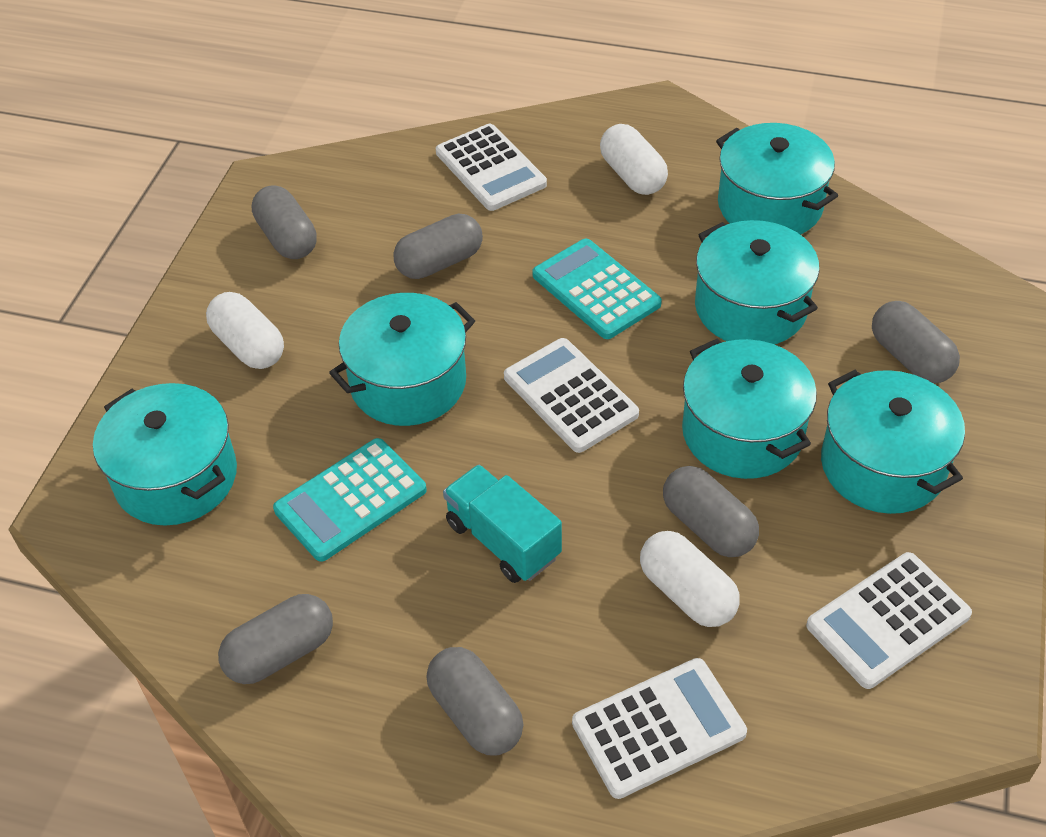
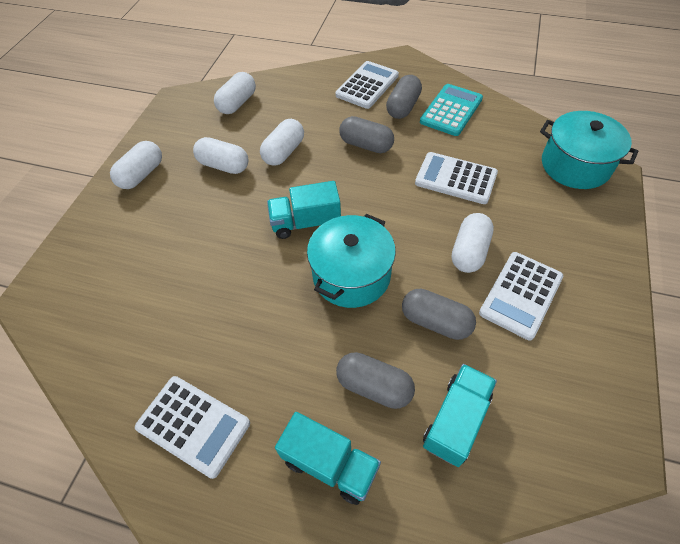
grey capsule: 6 -> 4
turquoise calculator: 2 -> 1
turquoise pot: 6 -> 2
turquoise truck: 1 -> 3
white capsule: 3 -> 5

